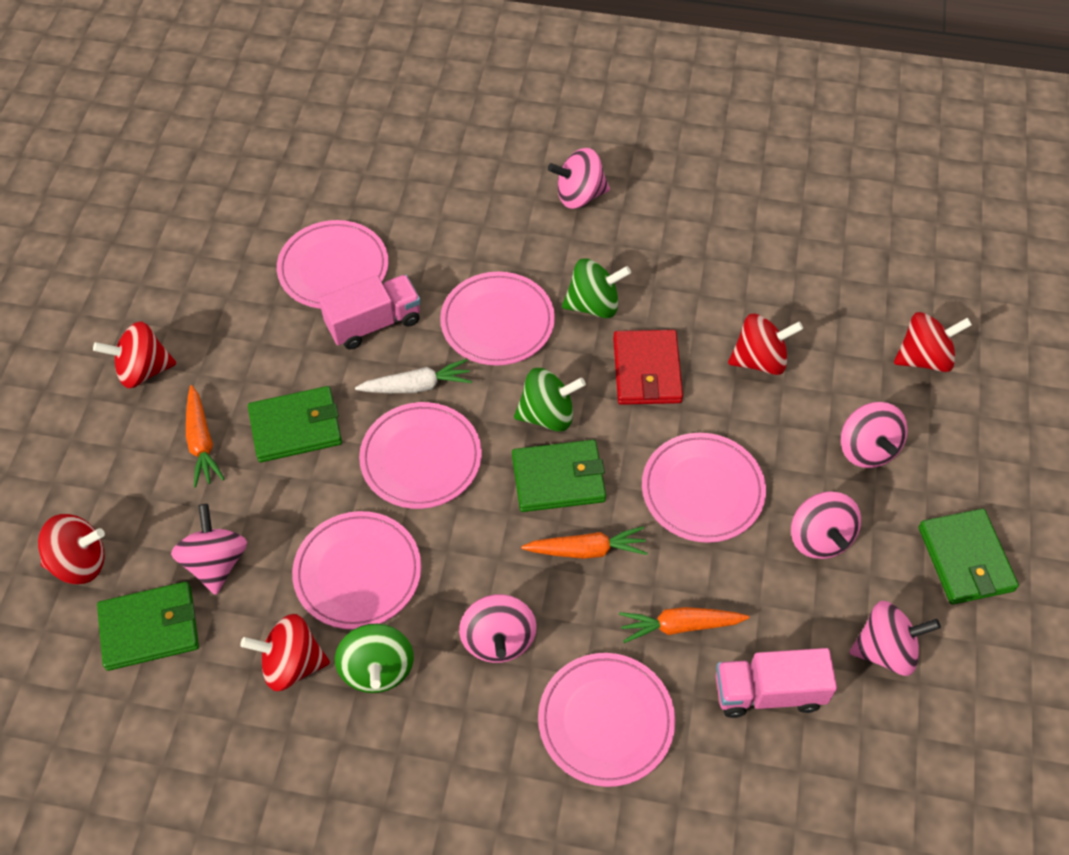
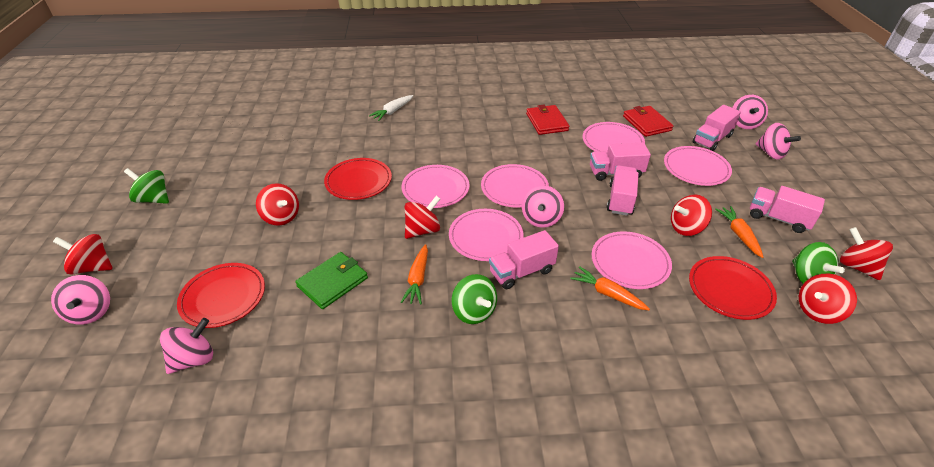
green wallet: 4 -> 1
pink spinning top: 6 -> 5
pink truck: 2 -> 5
red plate: 0 -> 3
red spinning top: 5 -> 6
red wallet: 1 -> 2

